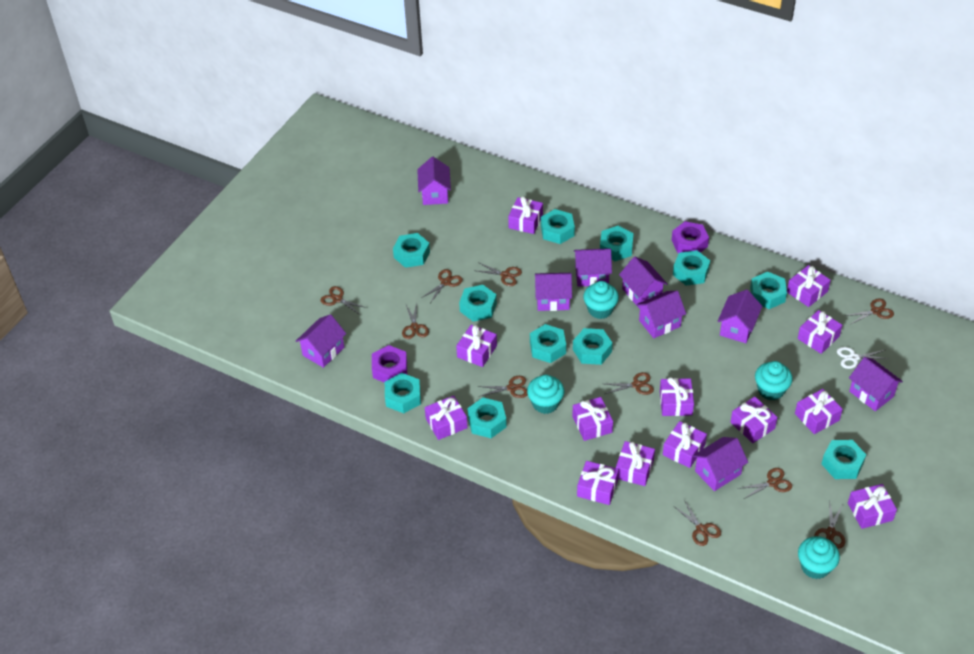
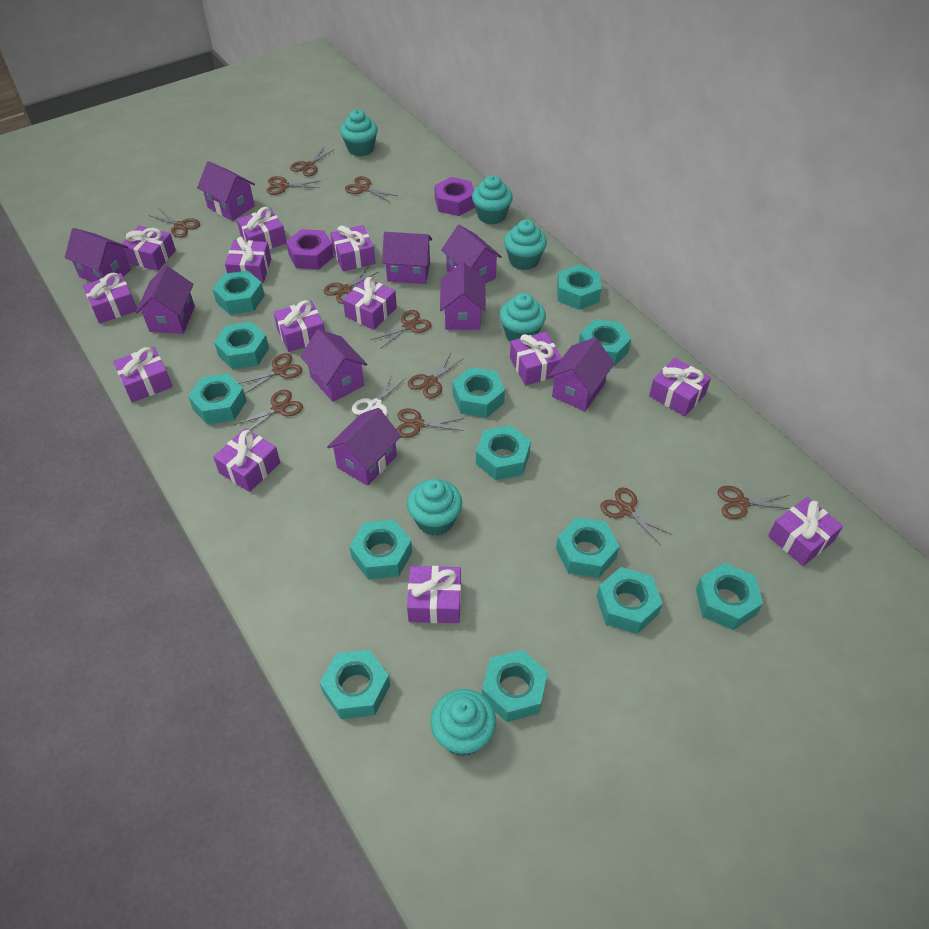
brown scissors: 10 -> 12
turquoise cupcake: 4 -> 6
turquoise nut: 11 -> 13

